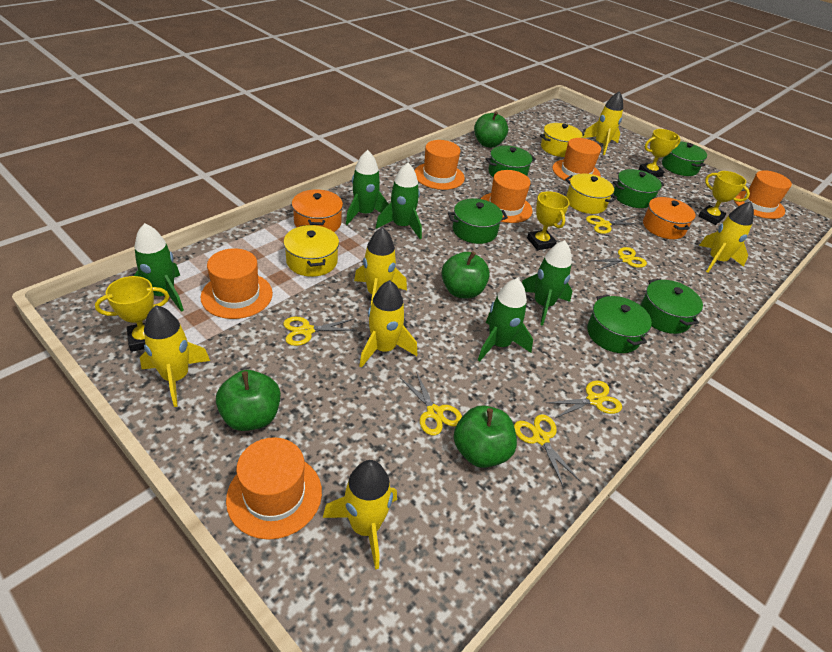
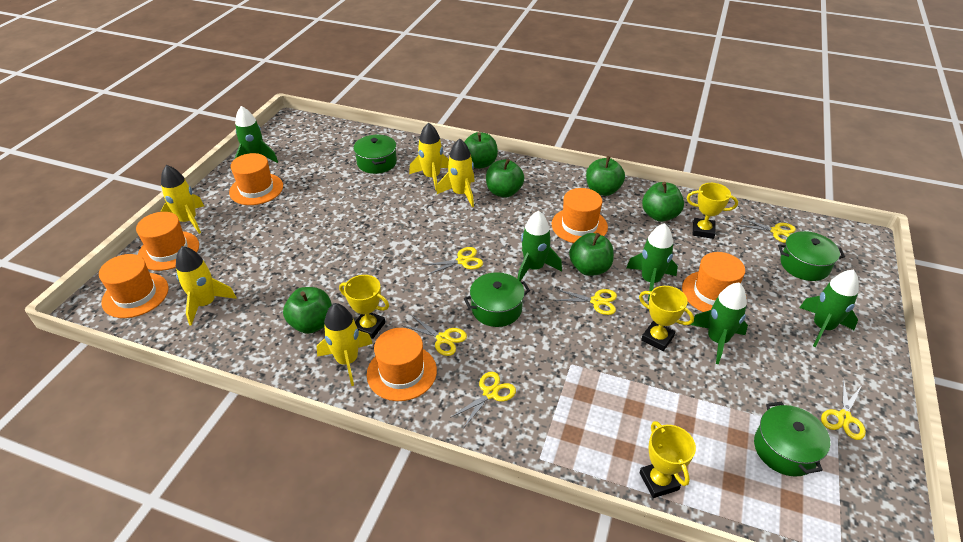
green apple: 4 -> 6
green pot: 6 -> 4
orange pot: 2 -> 0
yellow pot: 3 -> 0
yellow rocket: 6 -> 5

